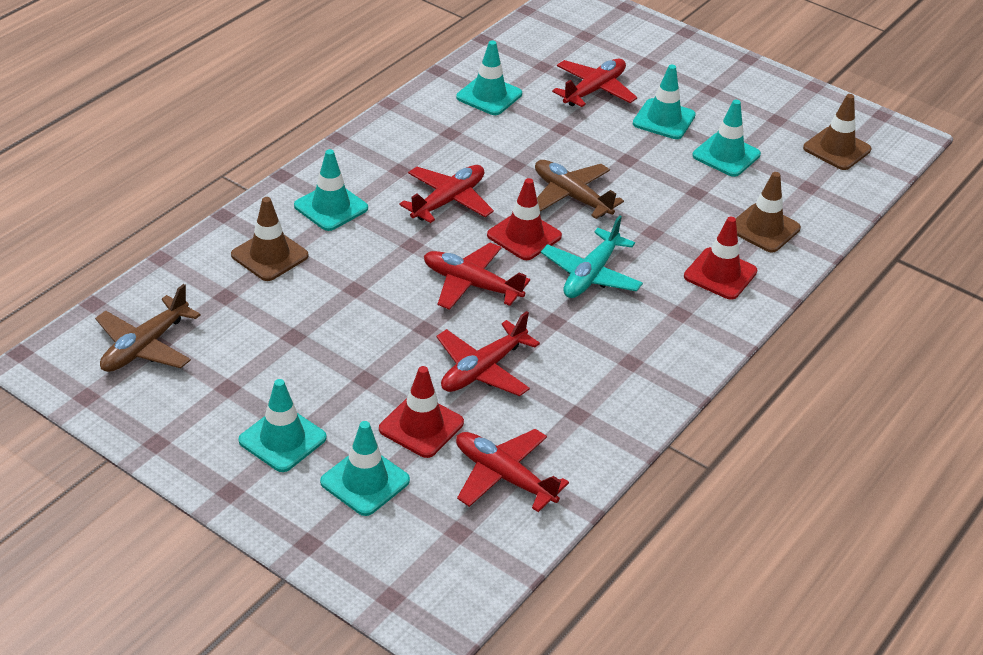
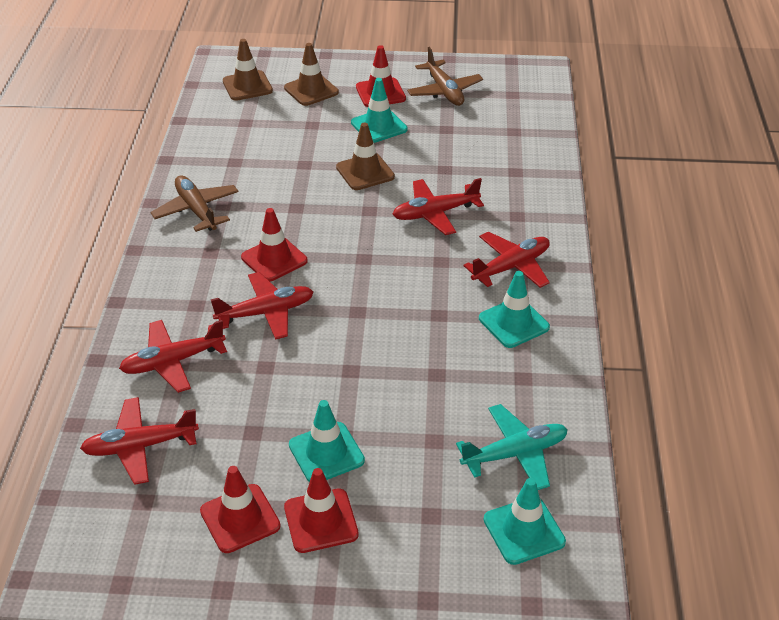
red traffic cone: 3 -> 4
turquoise traffic cone: 6 -> 4

